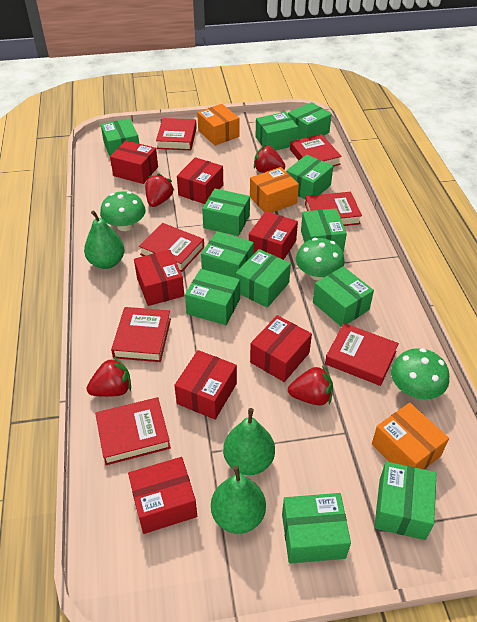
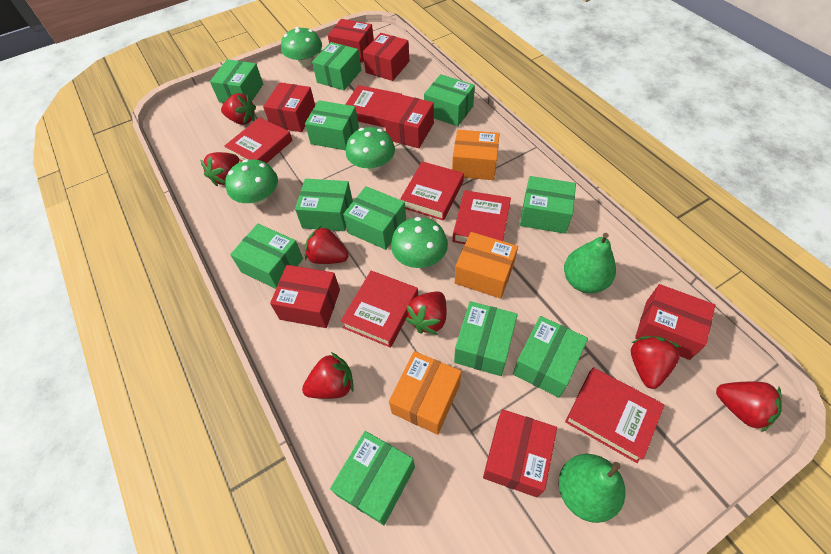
green box: 12 -> 11
green mushroom: 3 -> 4
green pear: 3 -> 2
red book: 7 -> 6
red strawberry: 4 -> 7

